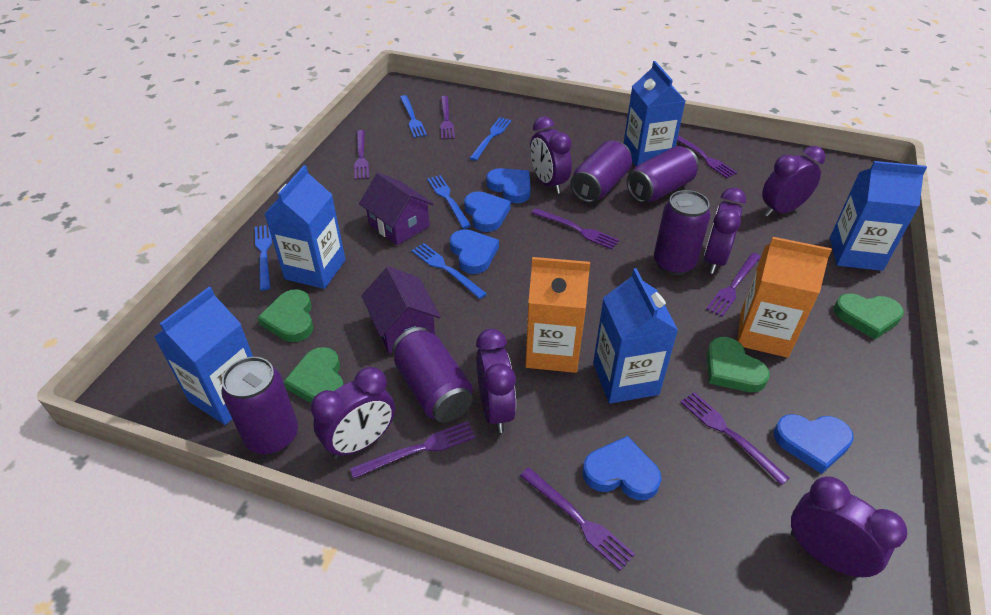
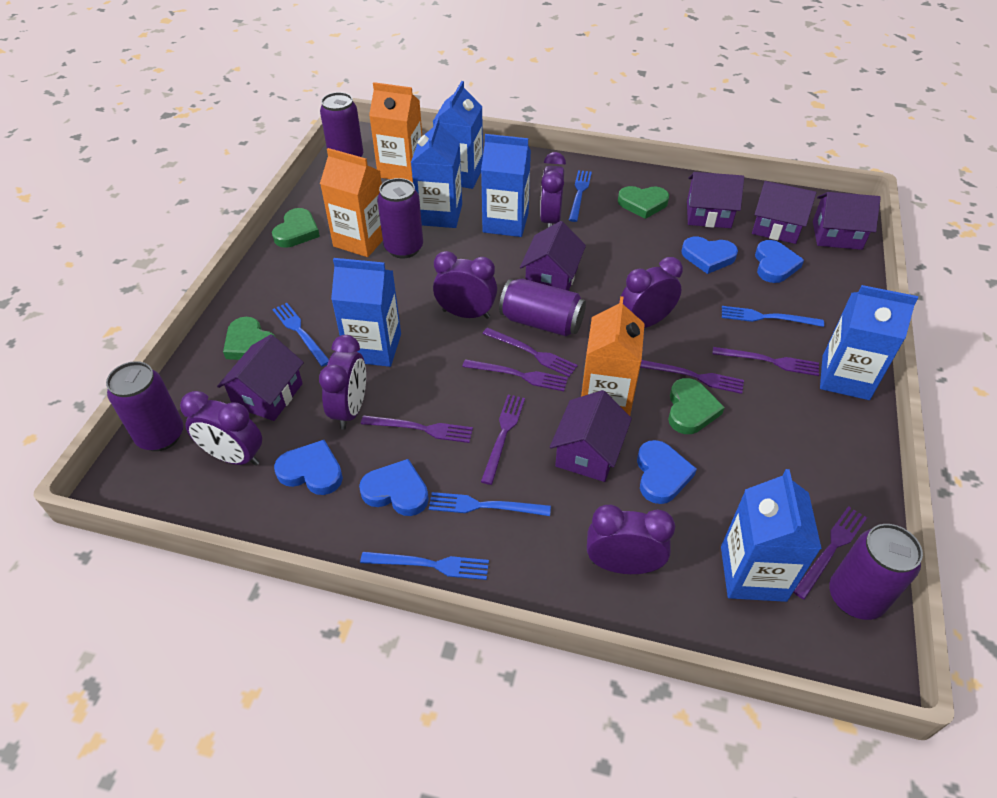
blue carton: 5 -> 6
orange carton: 2 -> 3
purple fork: 8 -> 7
purple house: 2 -> 6

